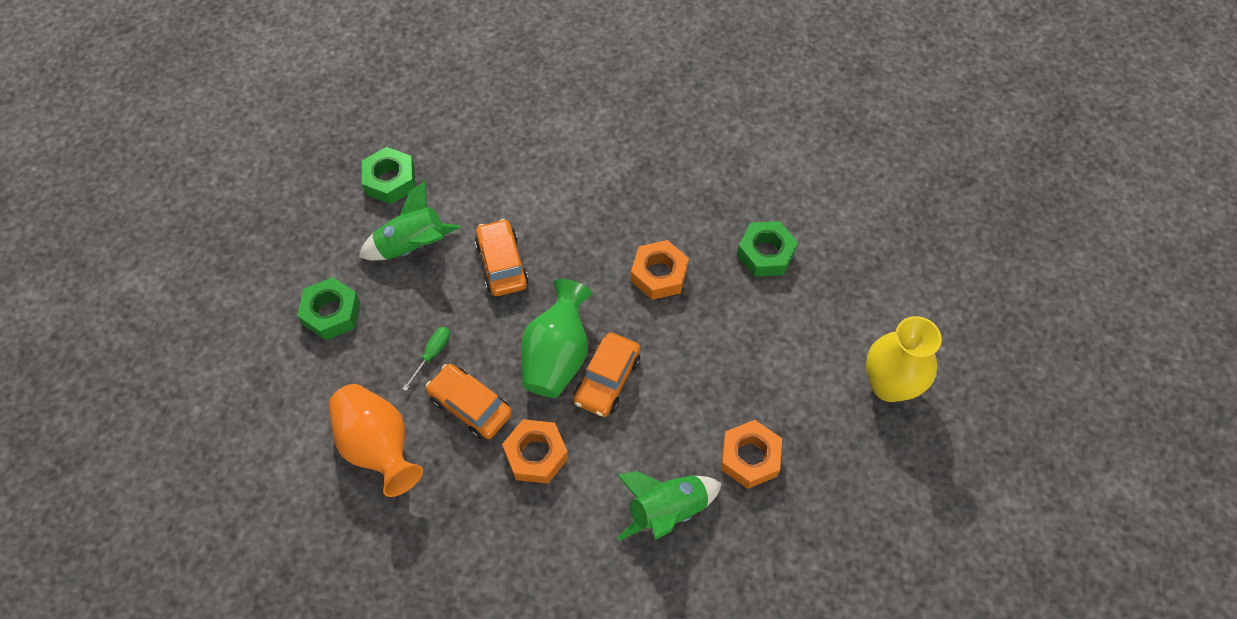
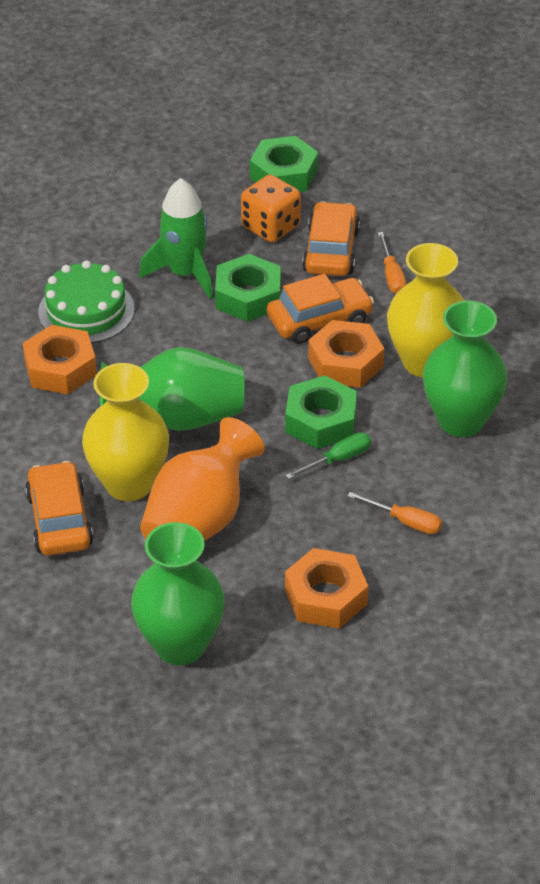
green cake: 0 -> 1
green rocket: 2 -> 1
green vase: 1 -> 3
orange dice: 0 -> 1
orange screwdriver: 0 -> 2
yellow vase: 1 -> 2

